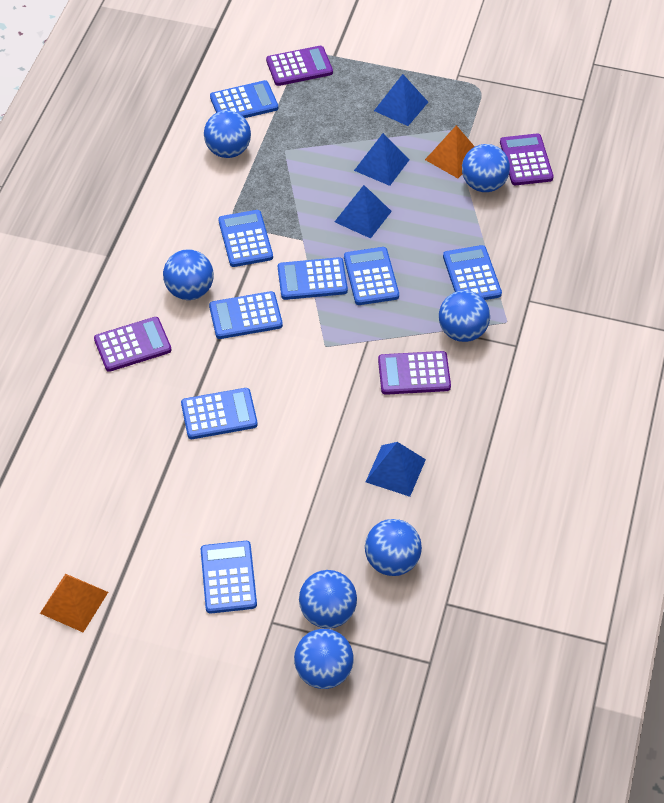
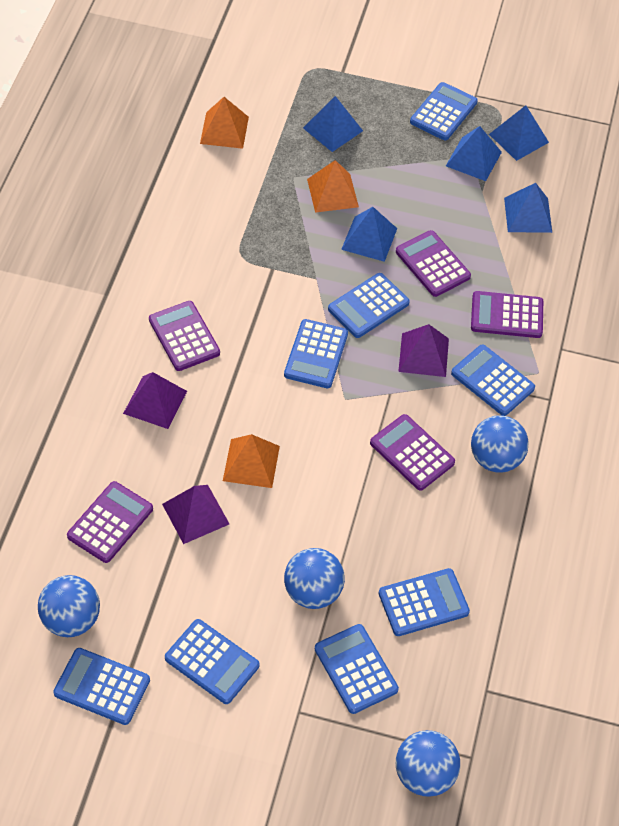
blue ball: 7 -> 4
blue pyramid: 4 -> 5
orange pyramid: 2 -> 3
purple calculator: 4 -> 5
purple pyramid: 0 -> 3

